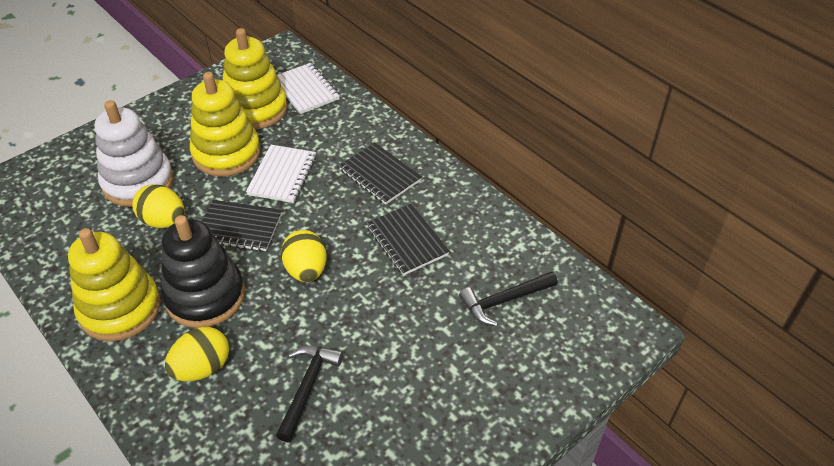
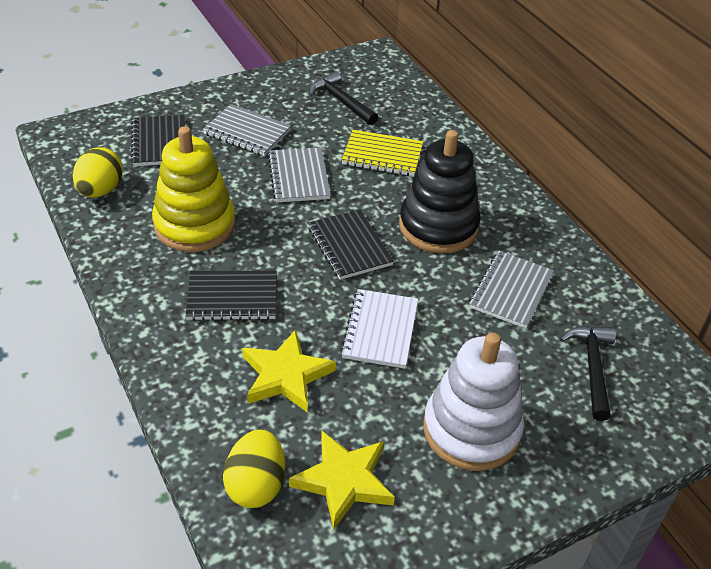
grey notebook: 0 -> 3
white notebook: 2 -> 1
yellow egg: 3 -> 2
yellow notebook: 0 -> 1
yellow stacking toy: 3 -> 1
yellow star: 0 -> 2

